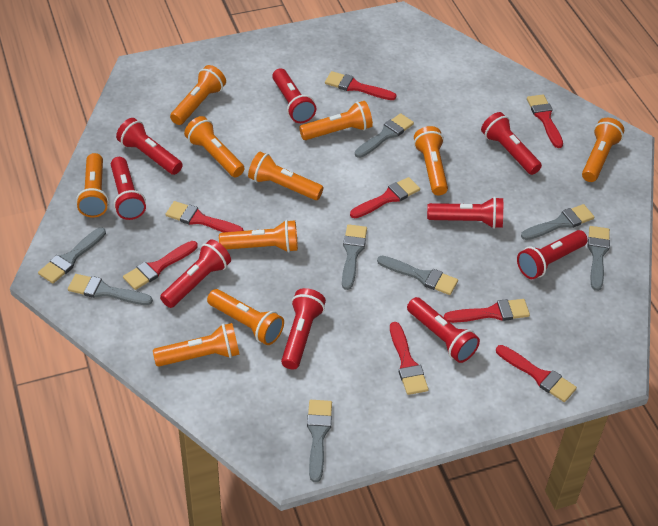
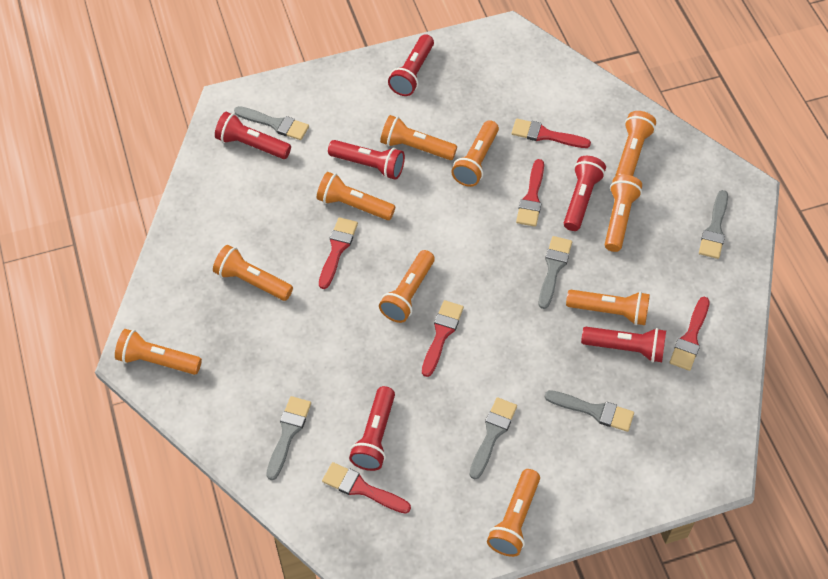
grey brush: 8 -> 6
red brush: 8 -> 6
red flashlight: 9 -> 6

